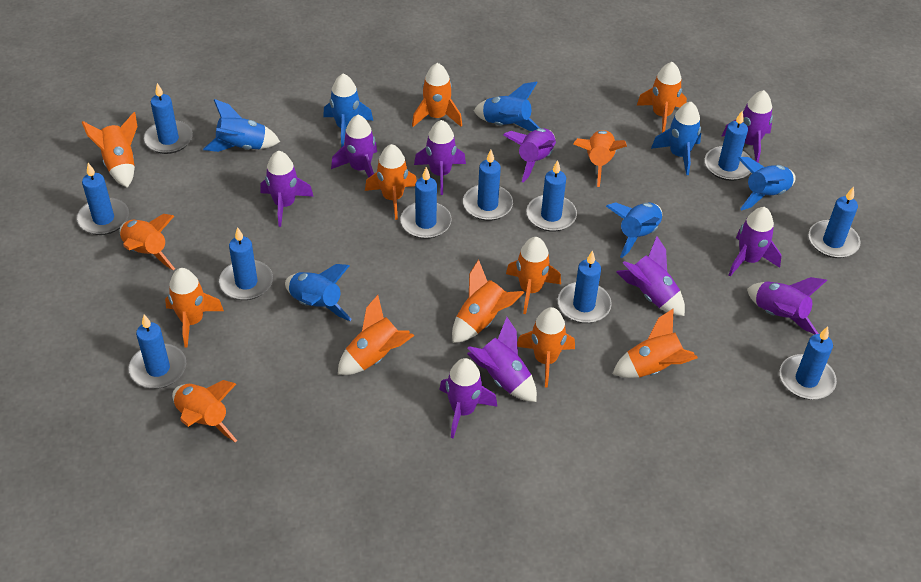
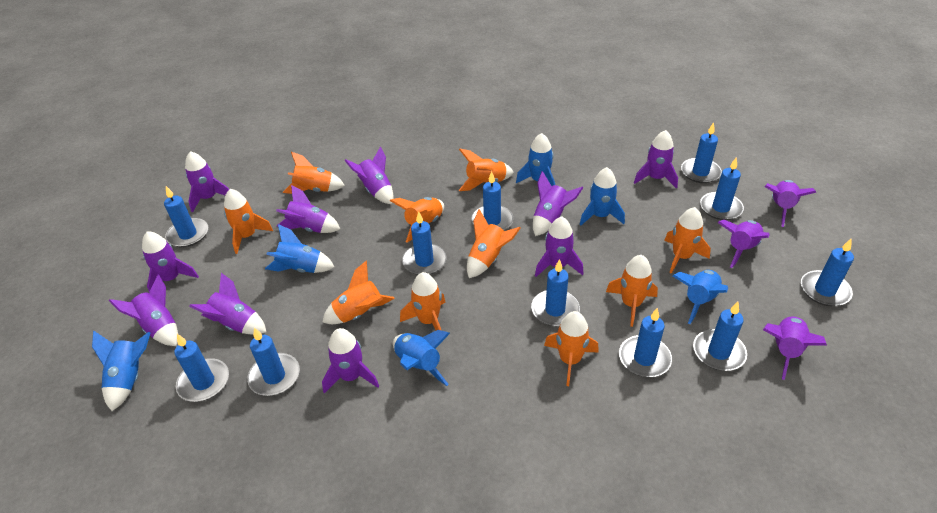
blue rocket: 7 -> 6
orange rocket: 13 -> 10
purple rocket: 10 -> 13

